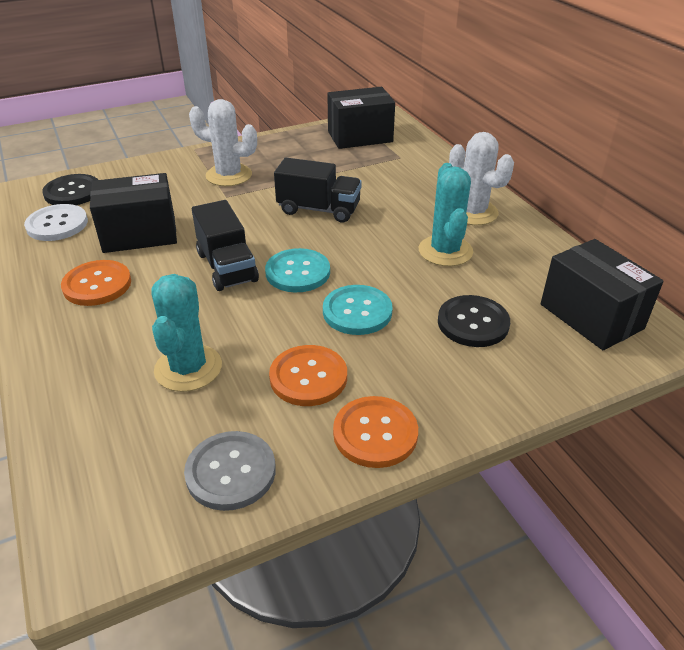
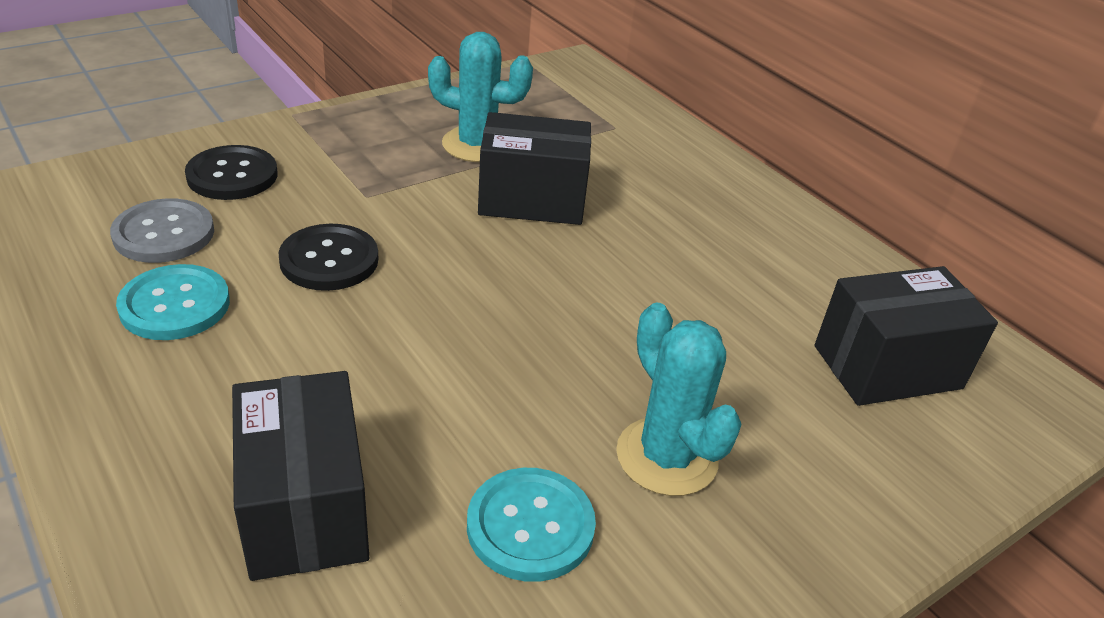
black truck: 2 -> 0
orange button: 3 -> 0
white button: 1 -> 0
white cactus: 2 -> 0

